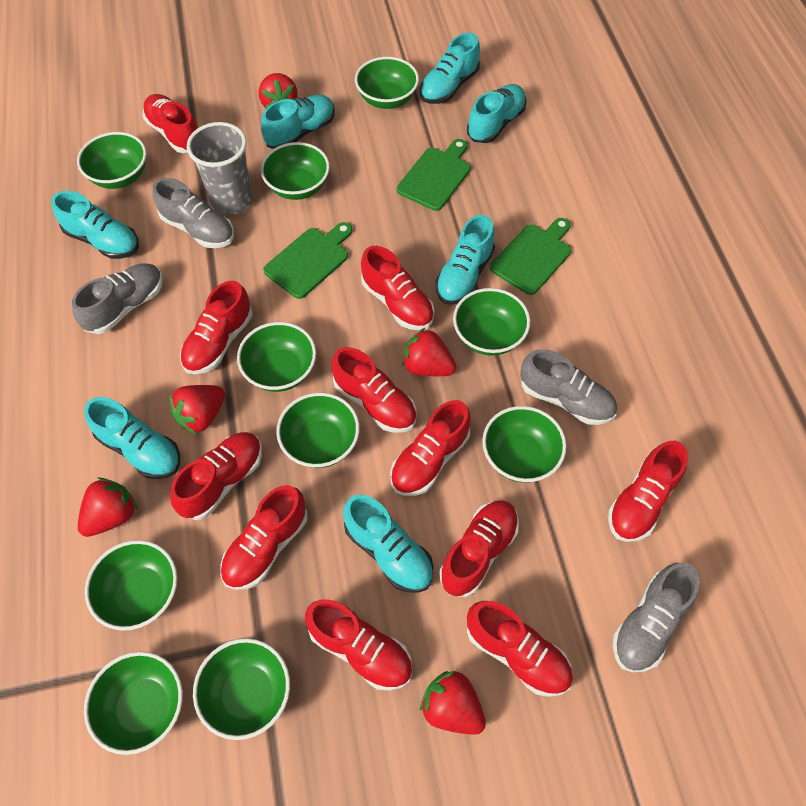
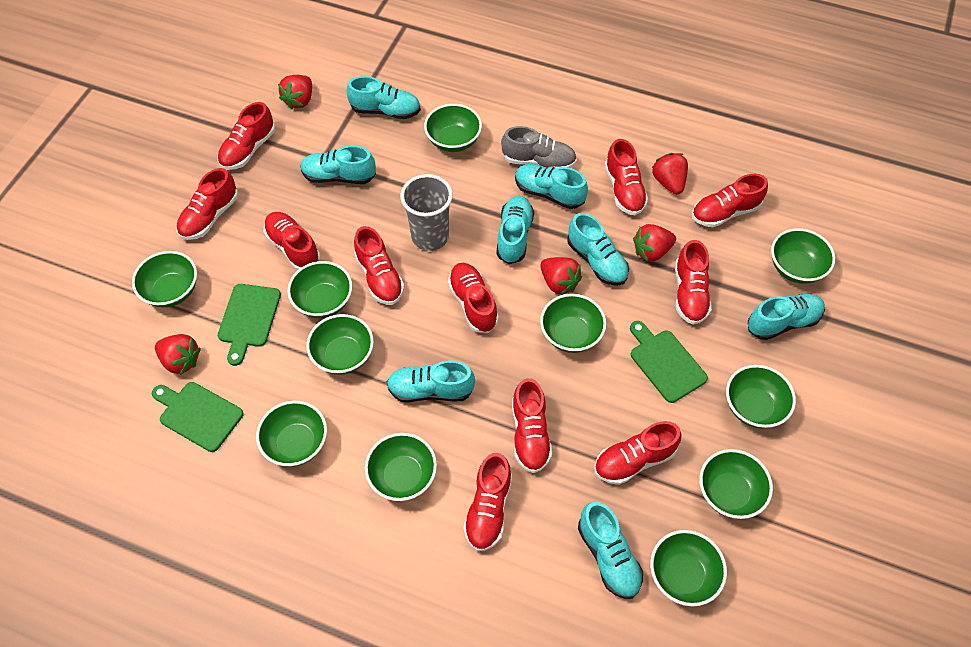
green bowl: 10 -> 11
grey shoe: 4 -> 1
turquoise shoe: 7 -> 8

